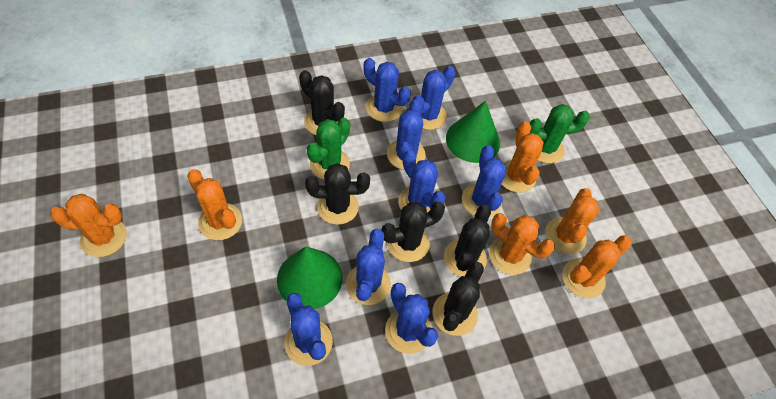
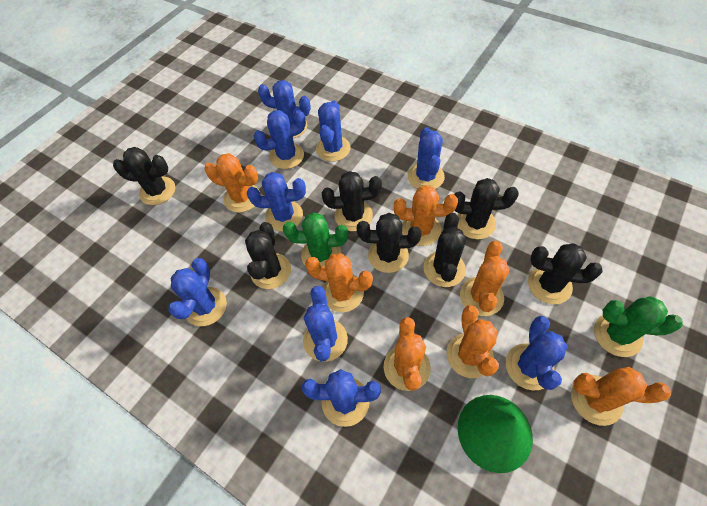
black cactus: 5 -> 7
blue cactus: 8 -> 9
green cone: 2 -> 1
orange cactus: 6 -> 7

